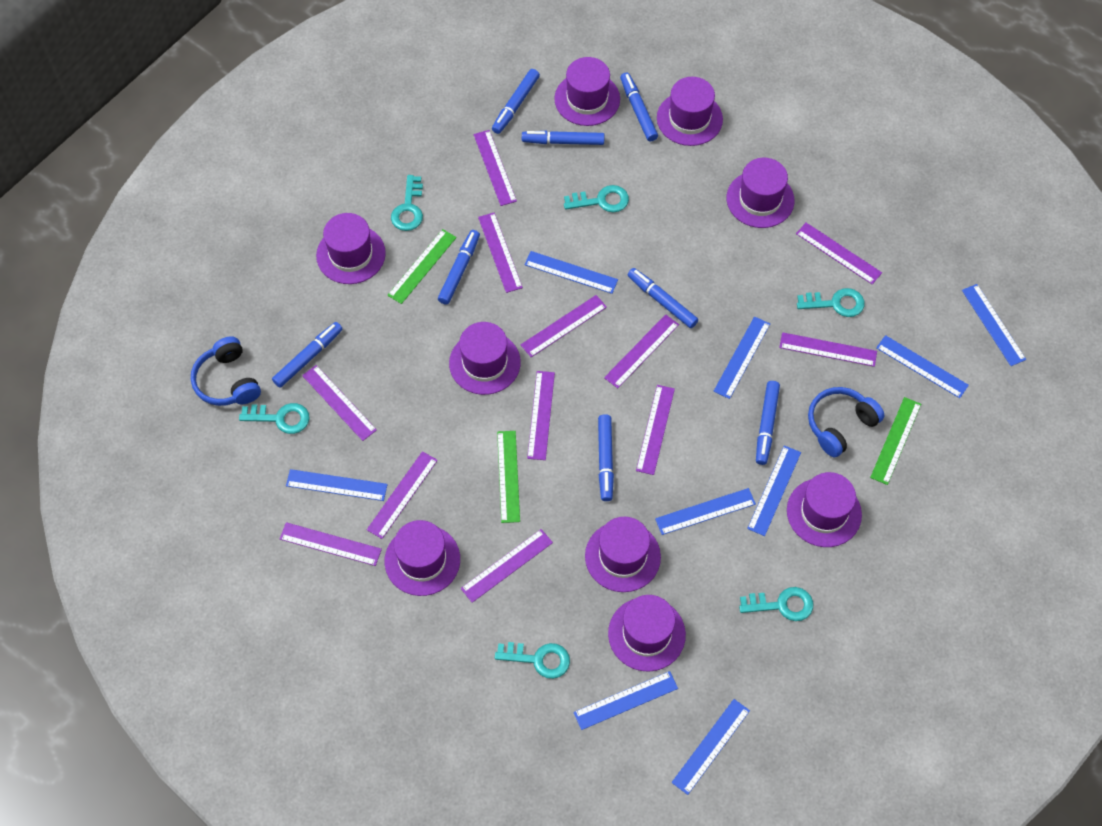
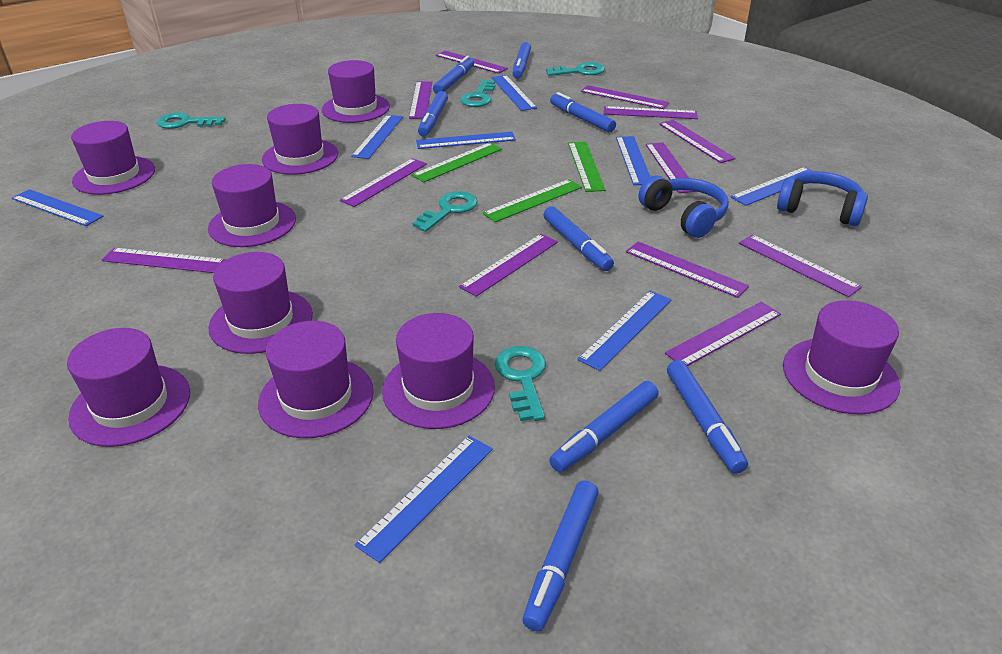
blue ruler: 9 -> 8
turquoise key: 6 -> 5

